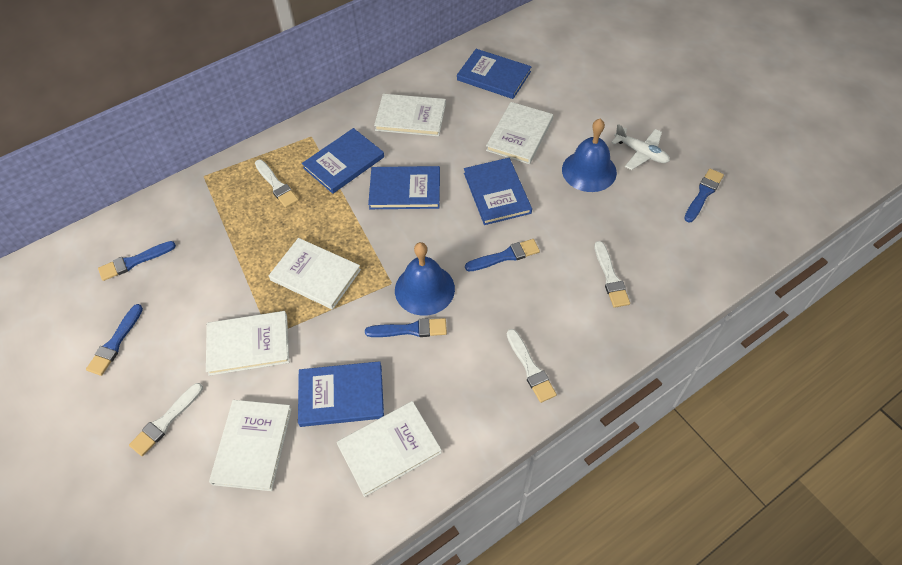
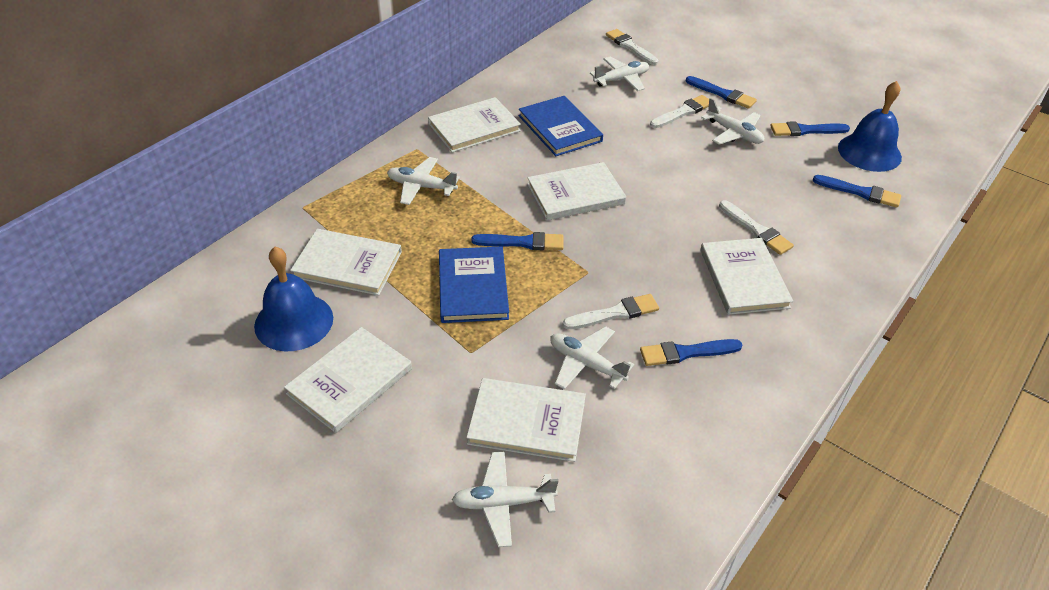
blue book: 5 -> 2
white plane: 1 -> 5

